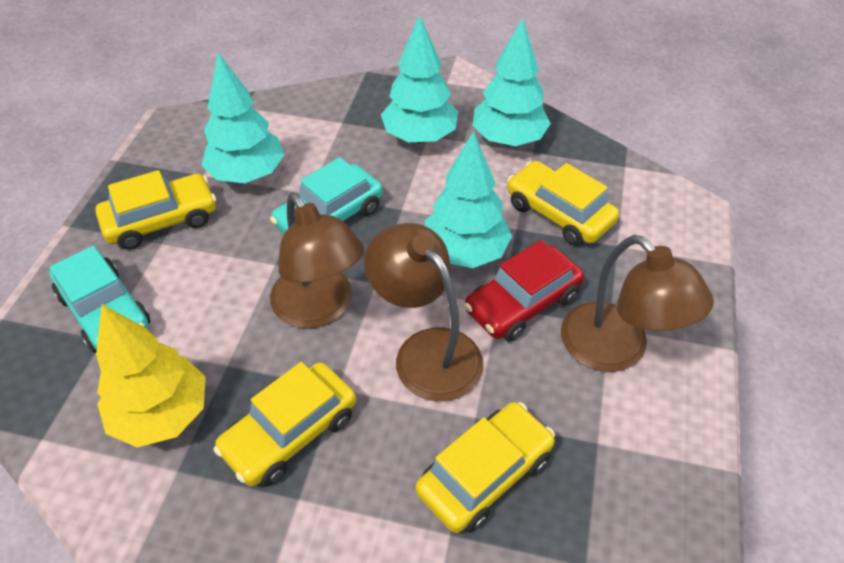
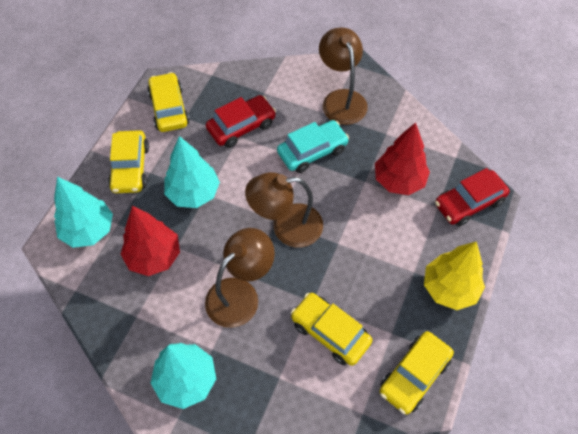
red car: 1 -> 2
red tree: 0 -> 2
turquoise car: 2 -> 1
turquoise tree: 4 -> 3

